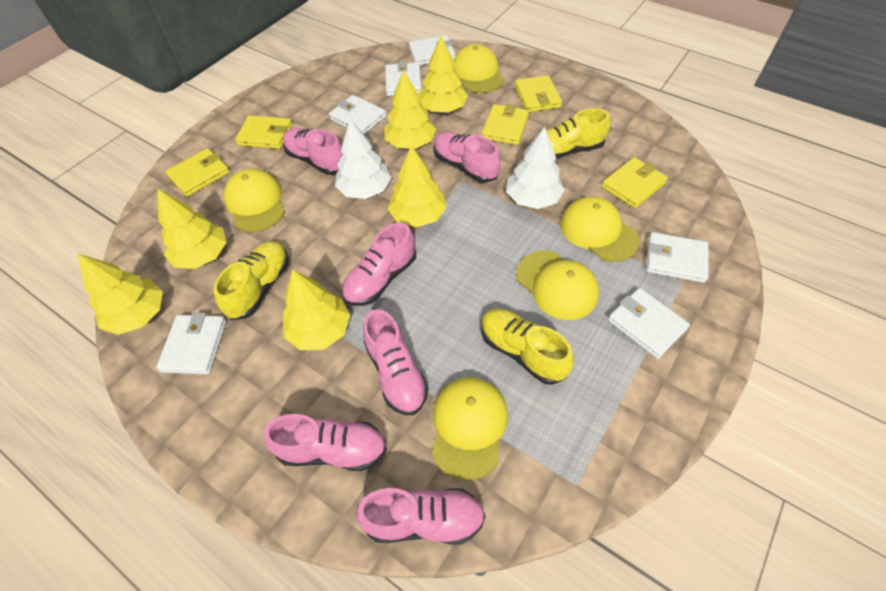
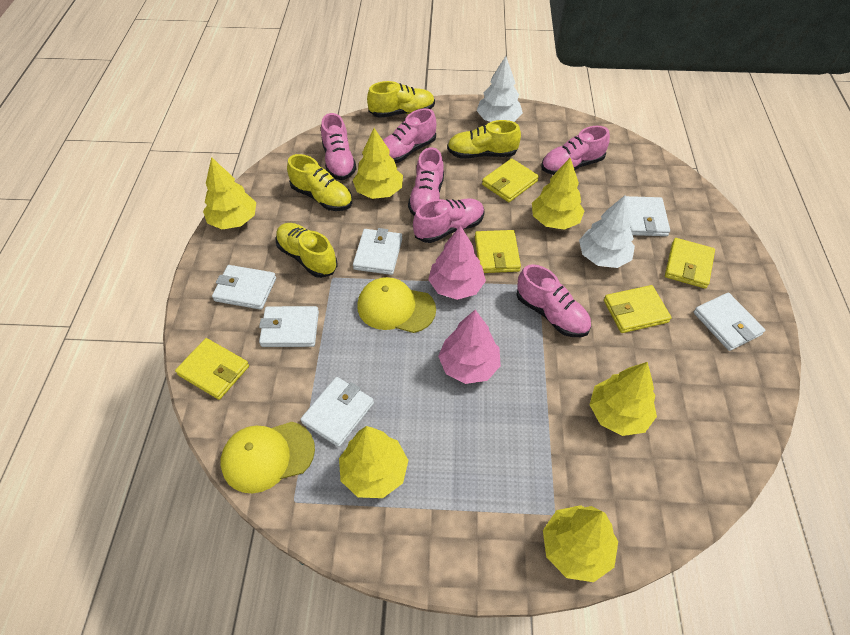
pink tree: 0 -> 2
yellow cap: 5 -> 2
yellow shoe: 3 -> 4

